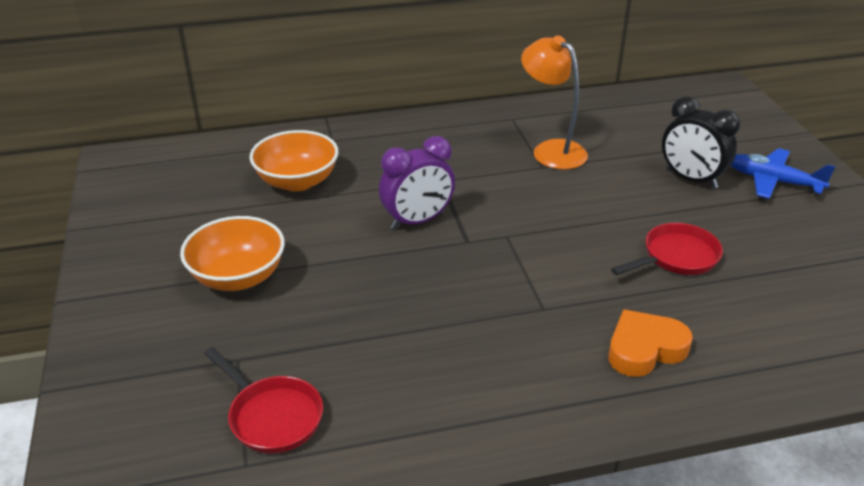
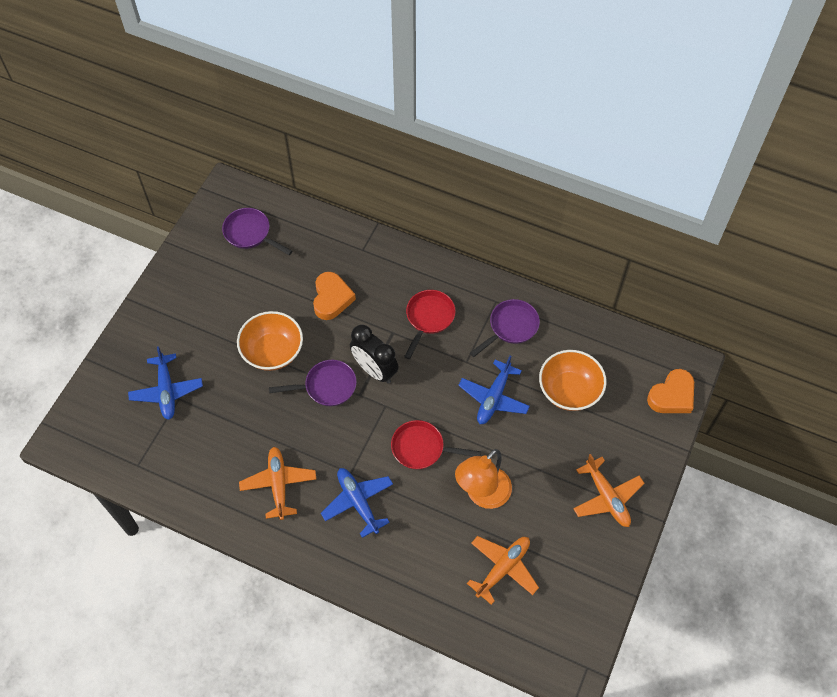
blue plane: 1 -> 3
orange heart: 1 -> 2
orange plane: 0 -> 3
purple clock: 1 -> 0
purple pan: 0 -> 3

